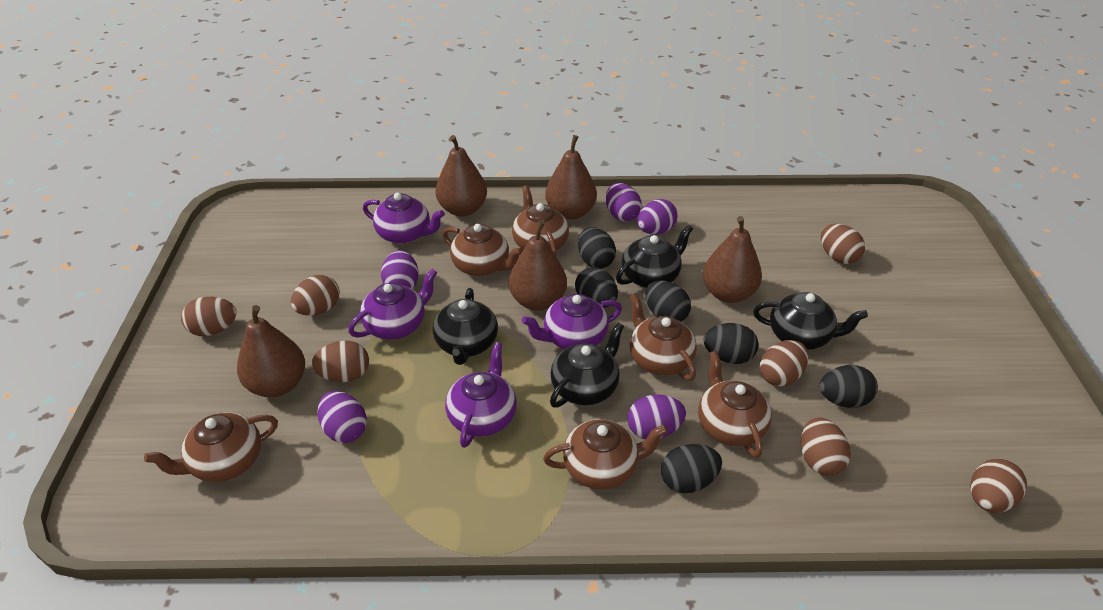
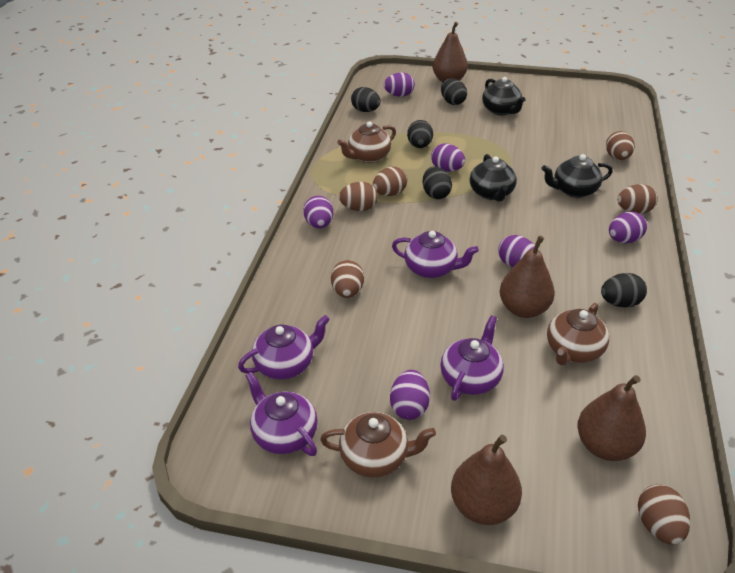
black egg: 6 -> 5
black teapot: 4 -> 3
brown egg: 7 -> 6
brown pear: 5 -> 4
brown teapot: 6 -> 3
purple egg: 5 -> 6

